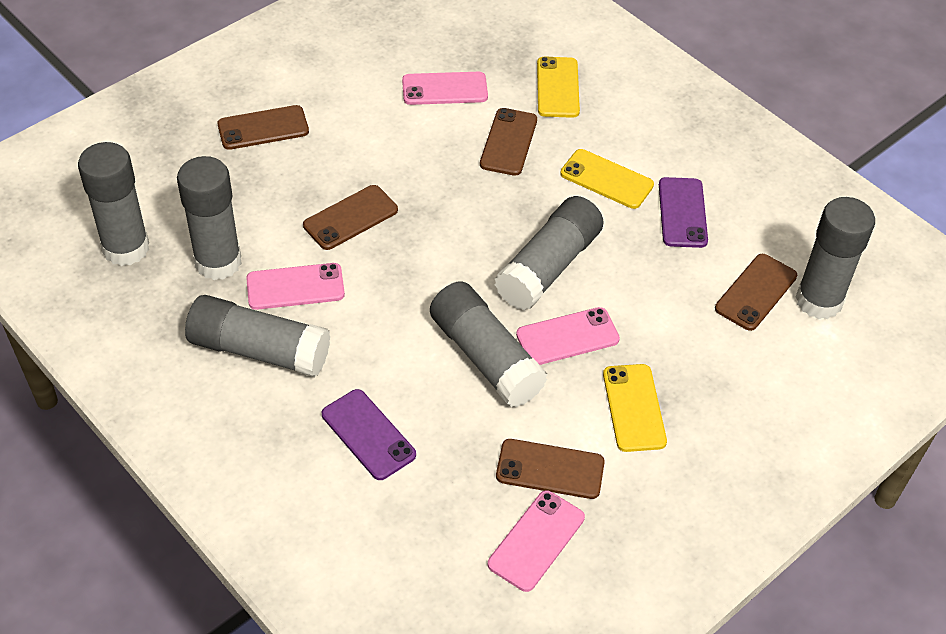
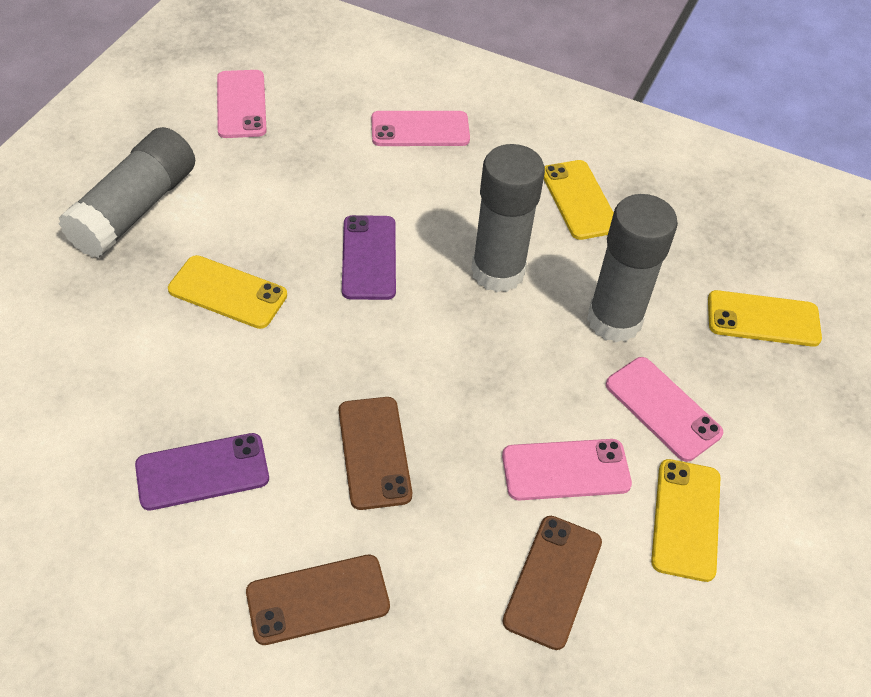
brown phone: 5 -> 3
grey glue stick: 6 -> 3
yellow phone: 3 -> 4

